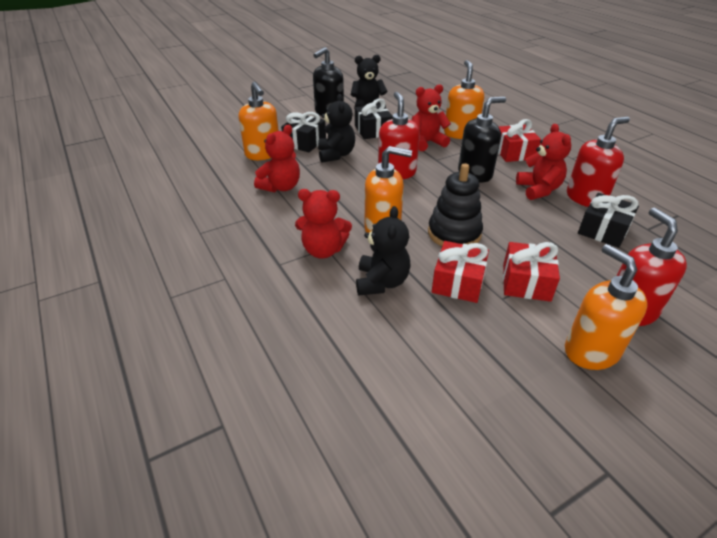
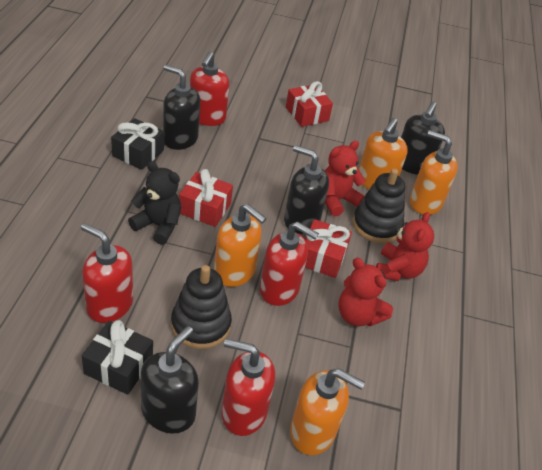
black gift: 3 -> 2
black soap dispenser: 2 -> 4
black stacking toy: 1 -> 2
black teddy bear: 3 -> 1
red soap dispenser: 3 -> 4
red teddy bear: 4 -> 3

